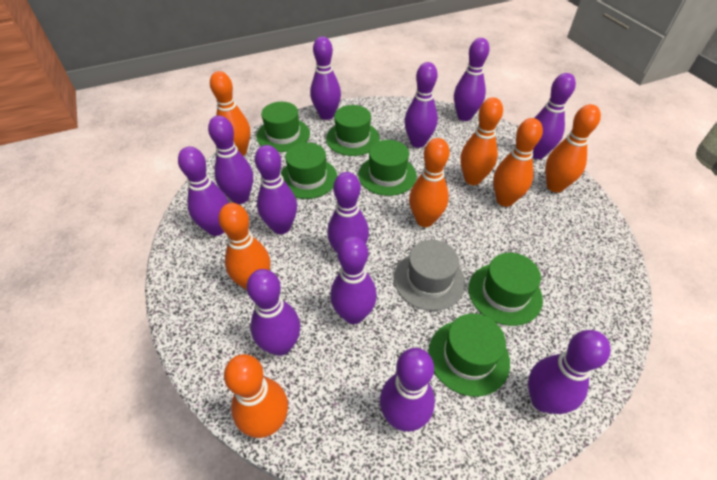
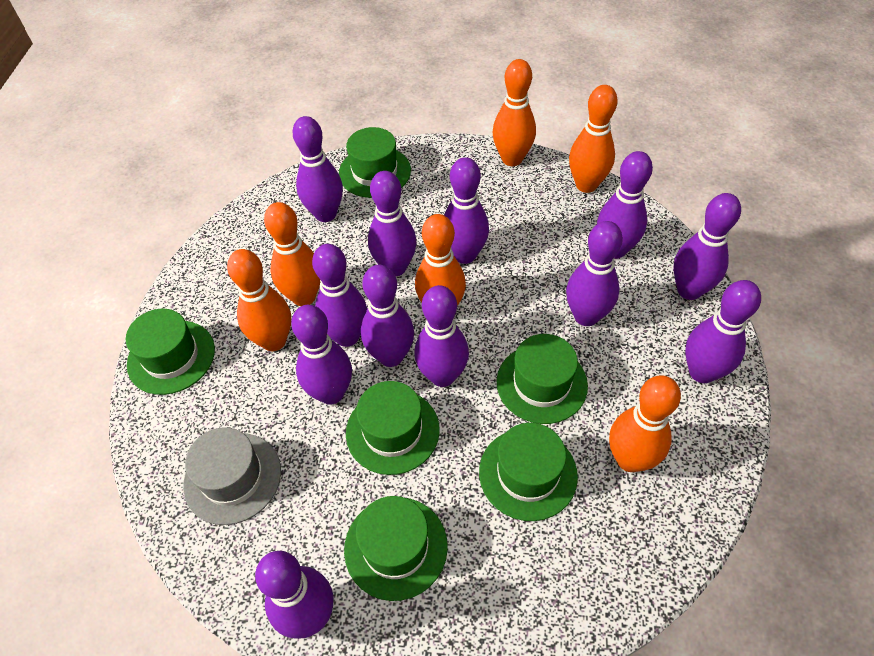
orange bowling pin: 7 -> 6

